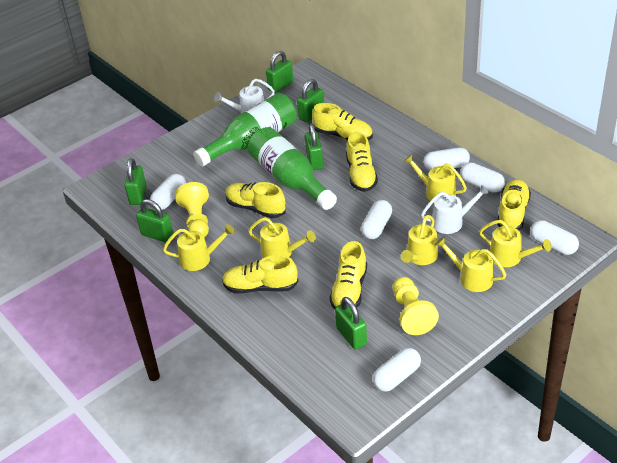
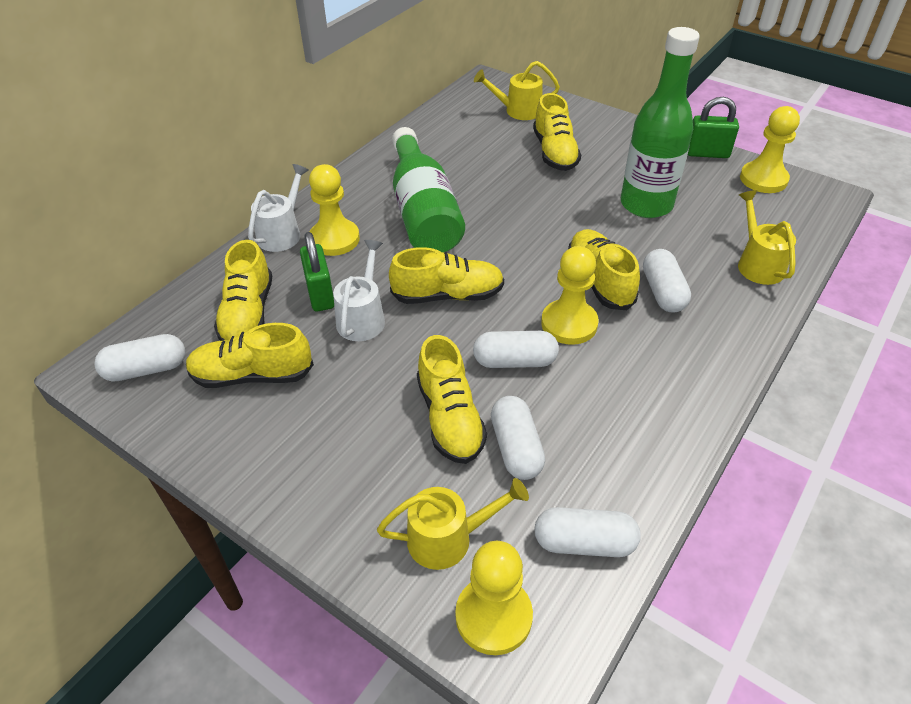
green padlock: 6 -> 2
white capsule: 6 -> 5
yellow pawn: 2 -> 4
yellow watering can: 6 -> 3

